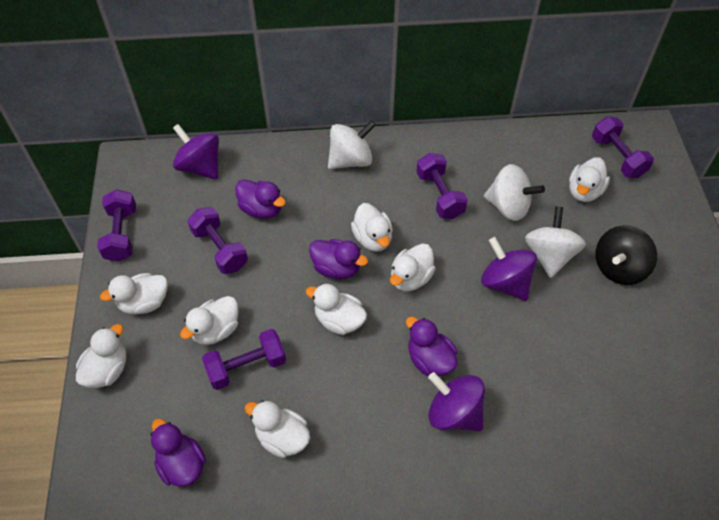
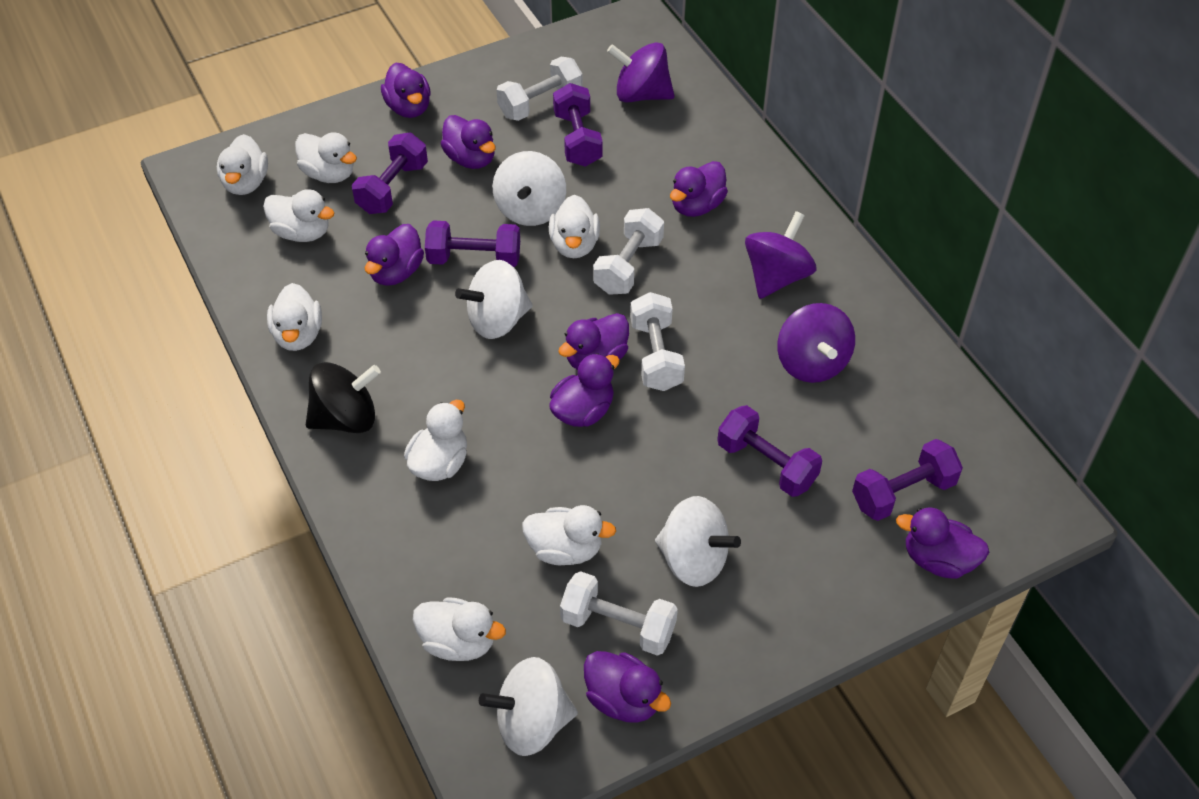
purple duck: 4 -> 8
white dumbbell: 0 -> 4
white spinning top: 3 -> 4

